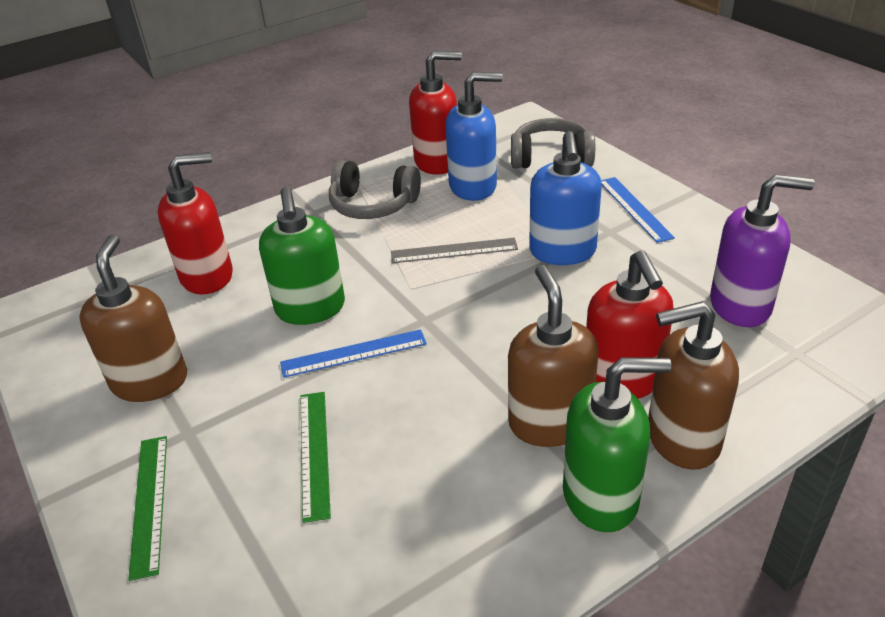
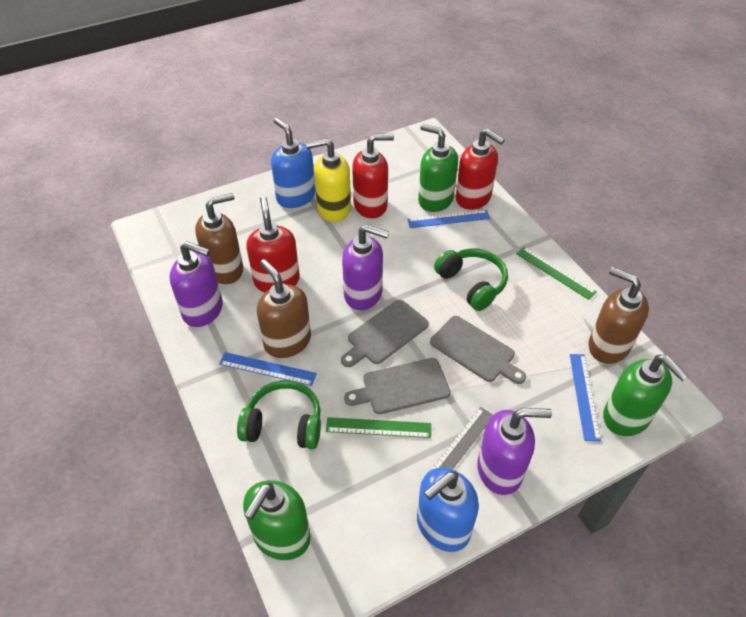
blue ruler: 2 -> 3
green headphones: 0 -> 2
green soap dispenser: 2 -> 3
grey cutting board: 0 -> 3
grey headphones: 2 -> 0
purple soap dispenser: 1 -> 3
yellow soap dispenser: 0 -> 1

